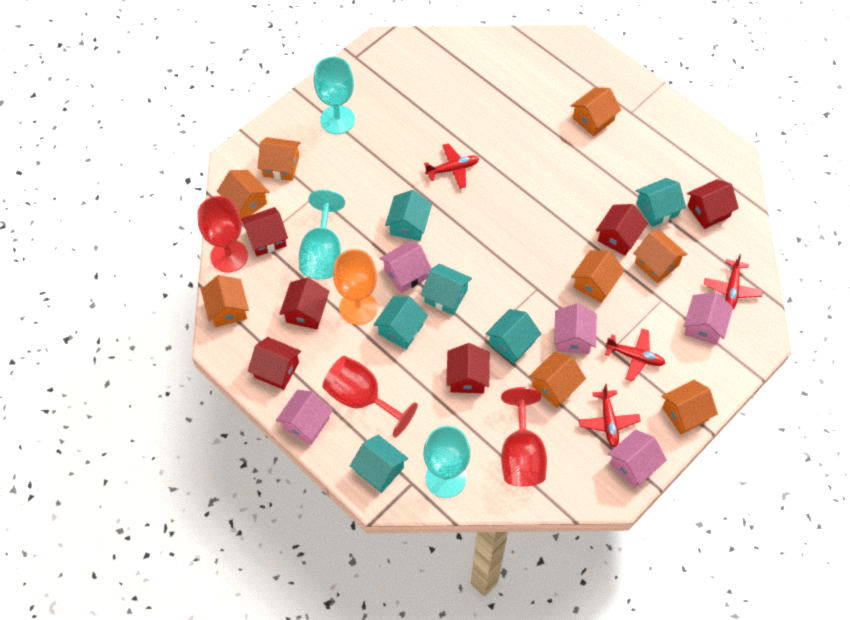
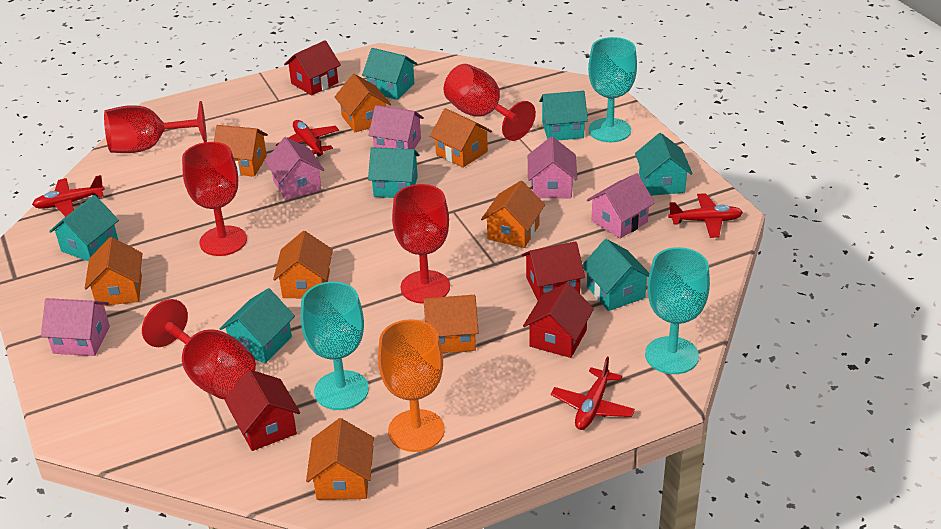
red goblet: 3 -> 5
red house: 6 -> 4
turquoise house: 6 -> 7

